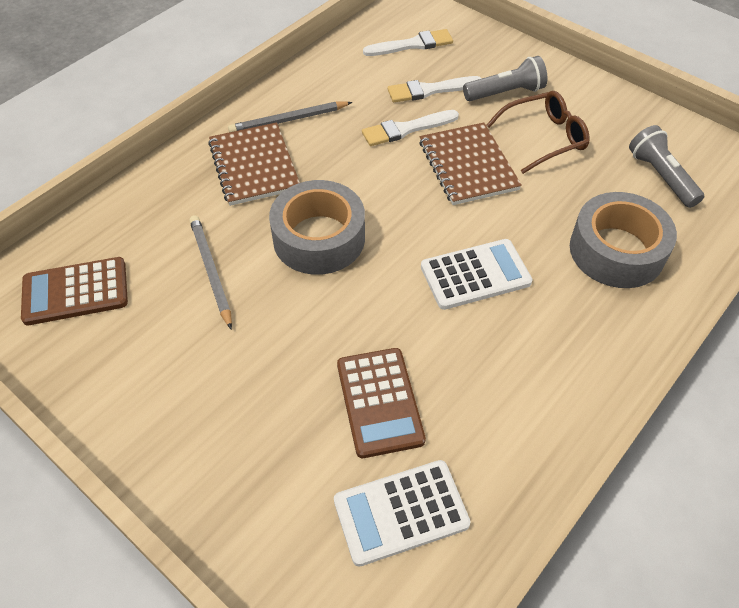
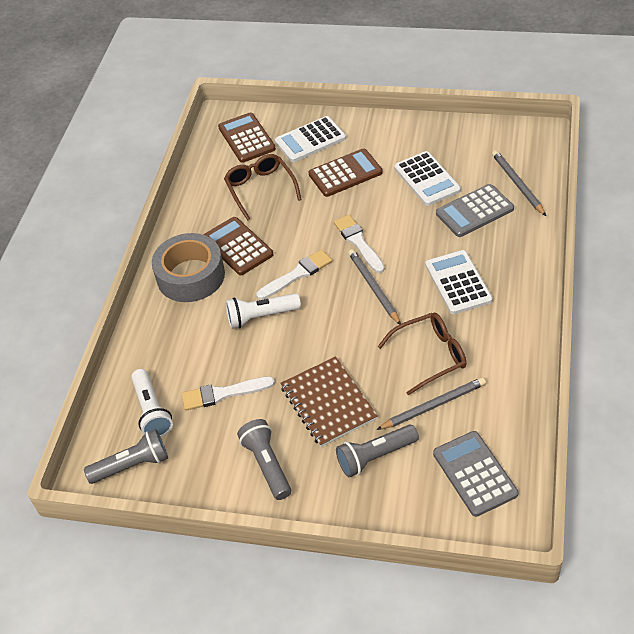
brown calculator: 2 -> 3
brown glasses: 1 -> 2
brown notebook: 2 -> 1
grey calculator: 0 -> 2
grey flashlight: 2 -> 3
grey pencil: 2 -> 3
grey tape: 2 -> 1
white calculator: 2 -> 3
white flashlight: 0 -> 2

